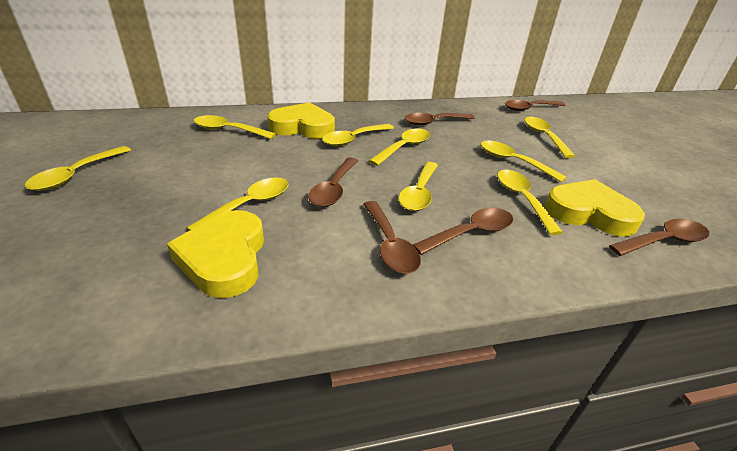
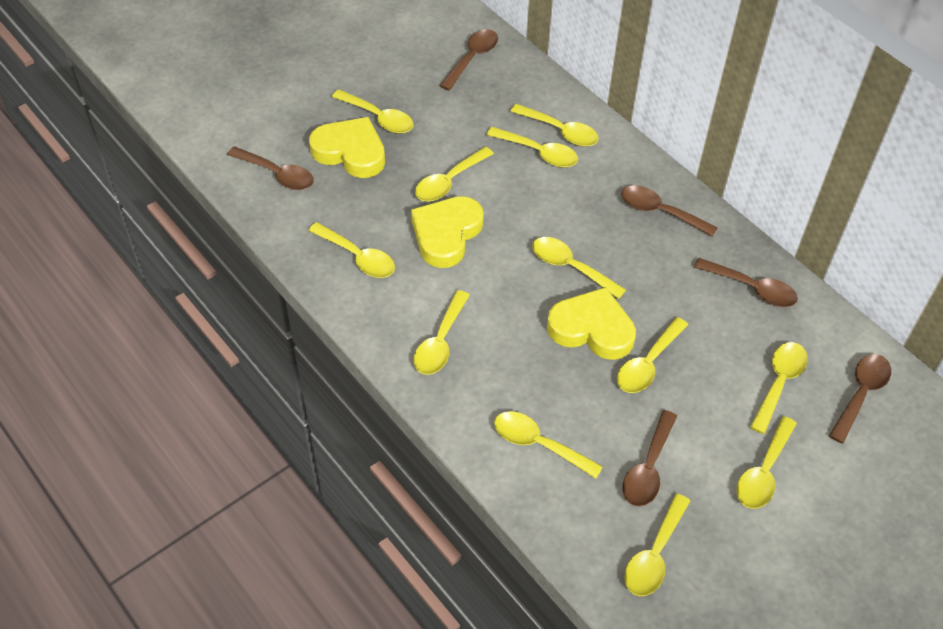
yellow spoon: 9 -> 12

